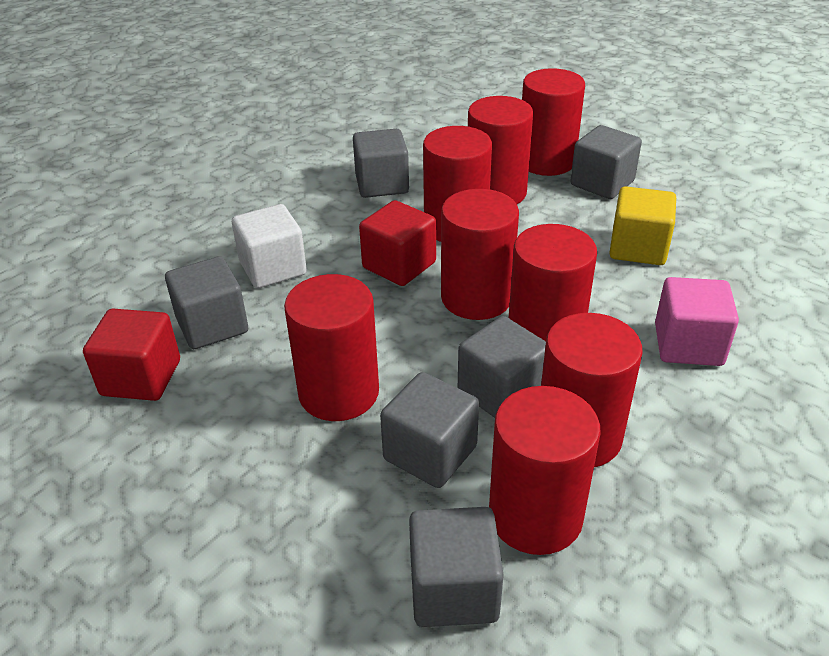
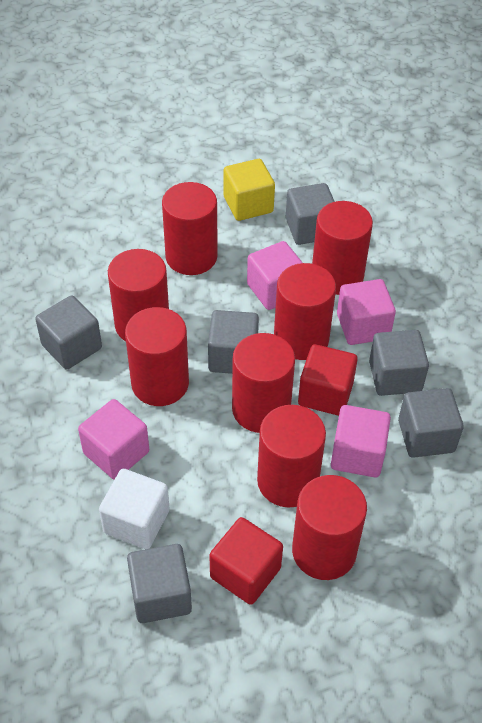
pink cube: 1 -> 4

